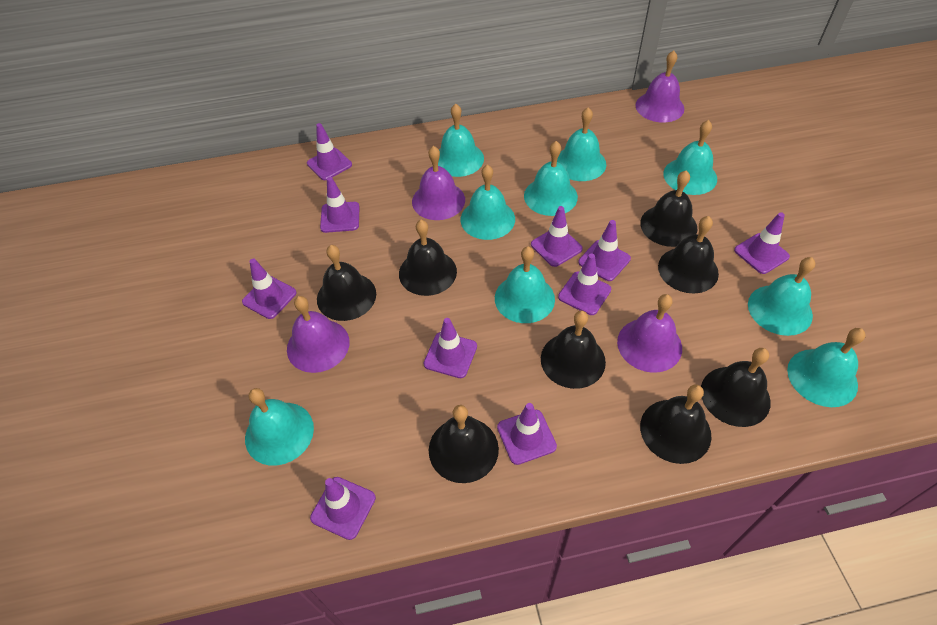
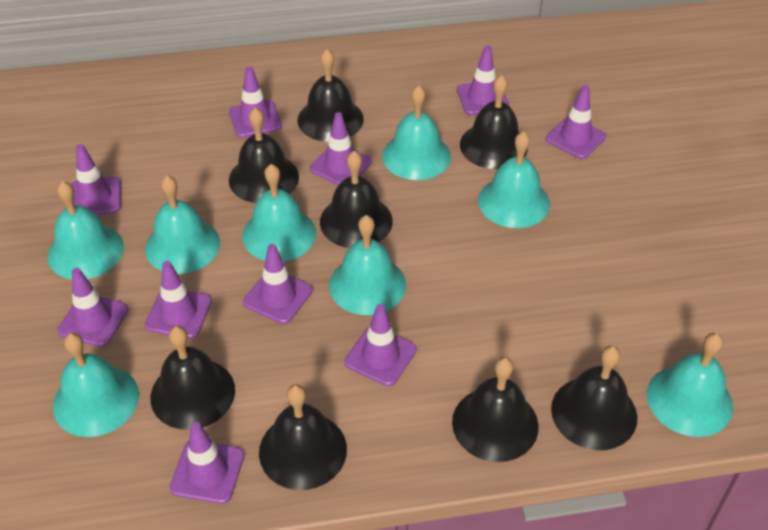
purple bell: 4 -> 0
turquoise bell: 9 -> 8

